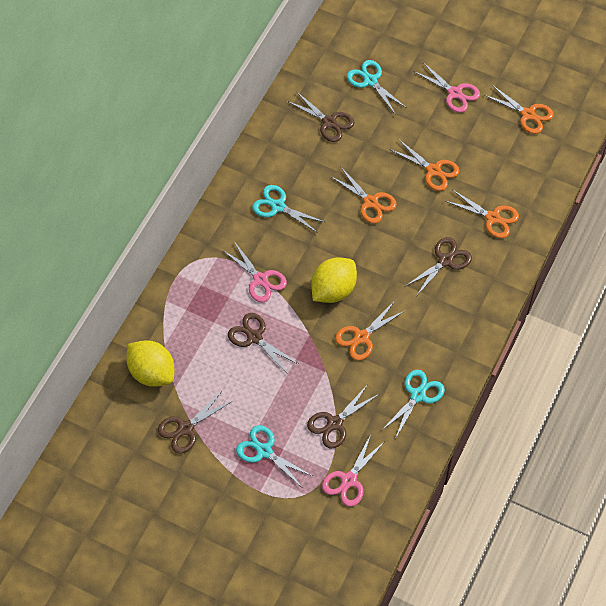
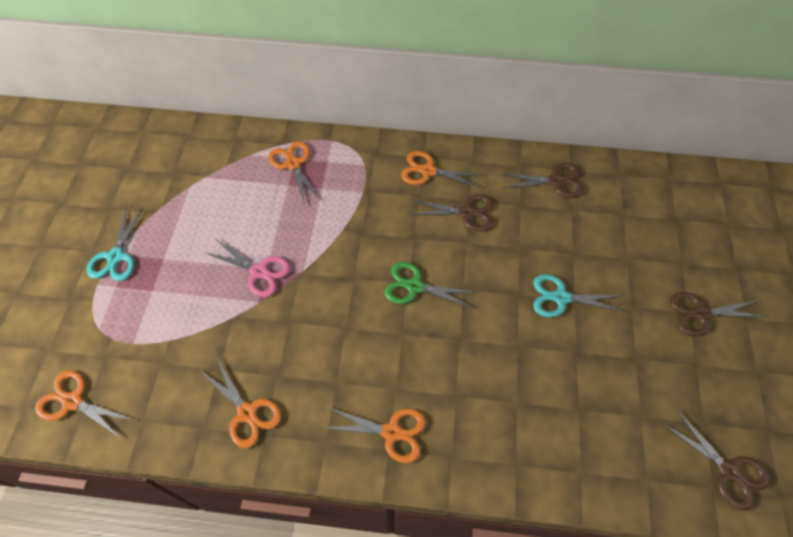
brown scissors: 5 -> 4
green scissors: 0 -> 1
pink scissors: 3 -> 1
turquoise scissors: 4 -> 2
yellow lemon: 2 -> 0

